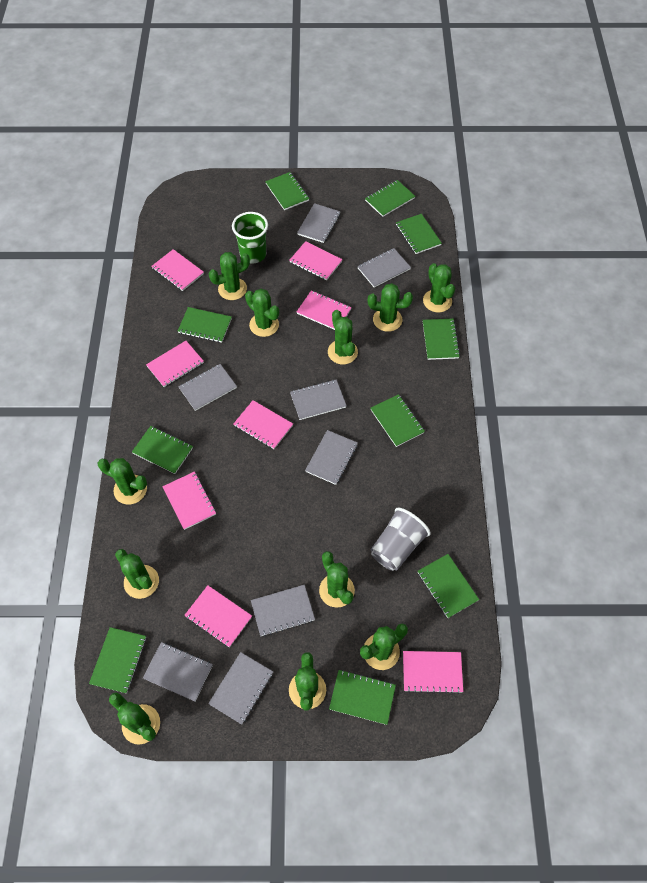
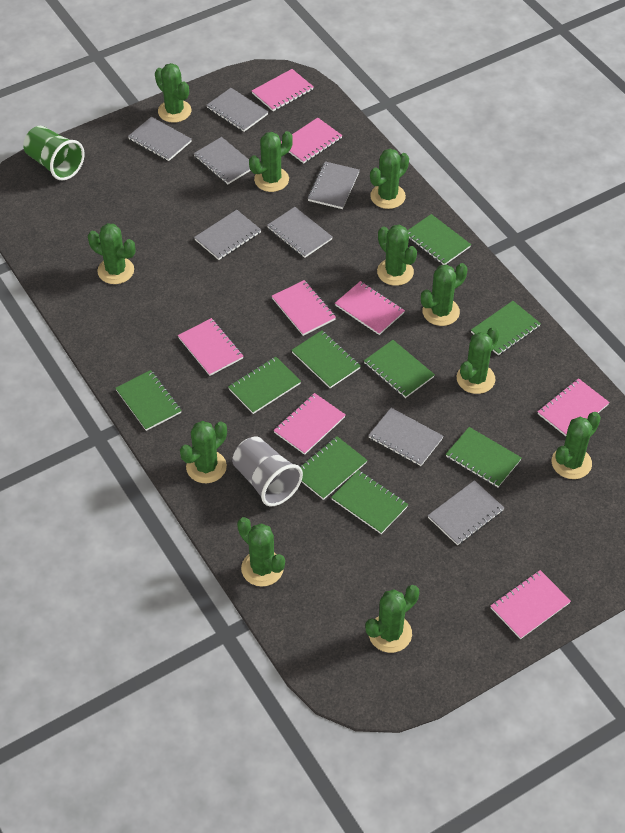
green notebook: 10 -> 9

